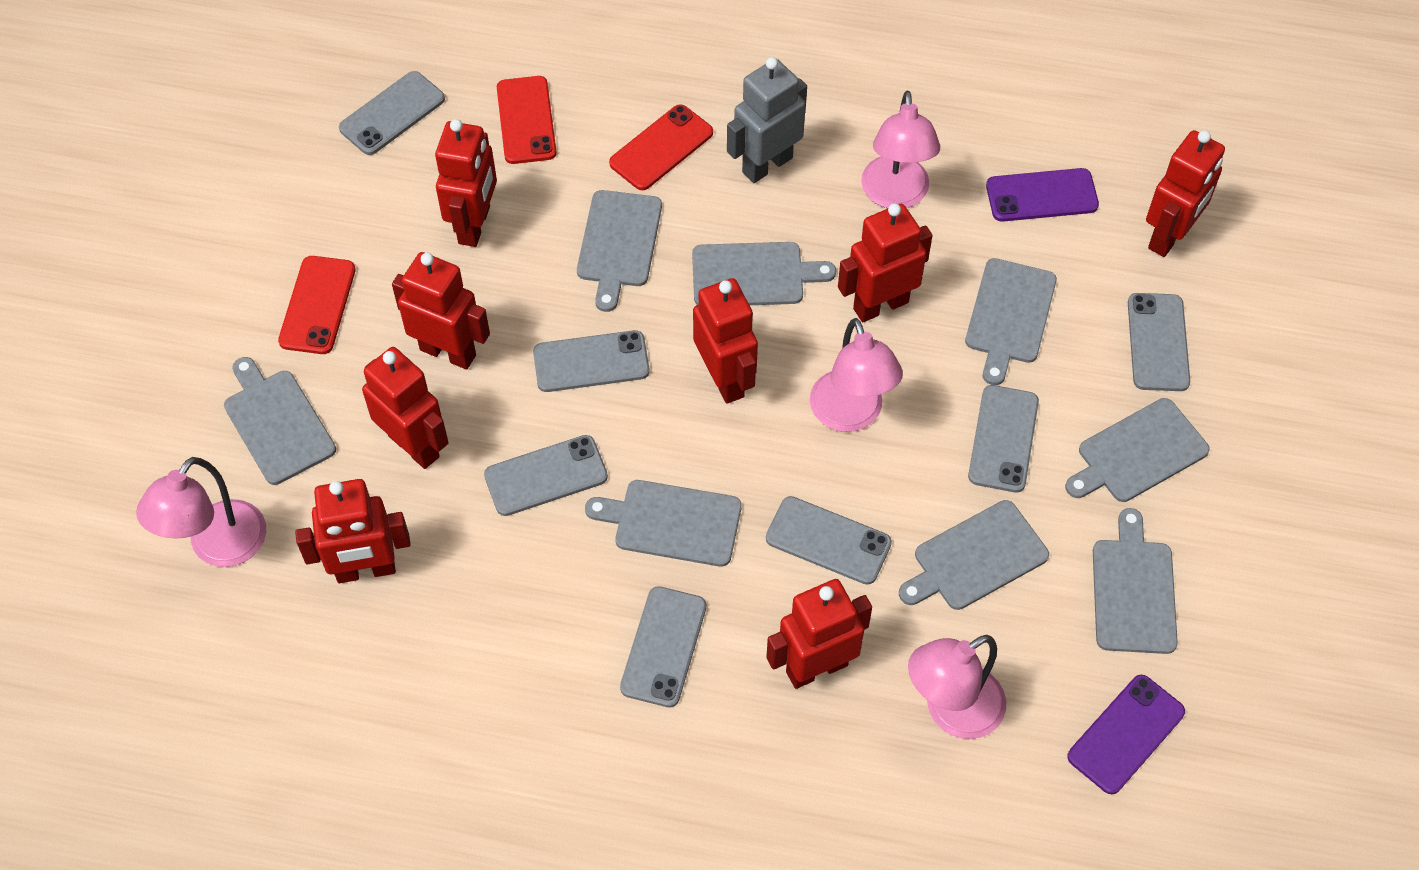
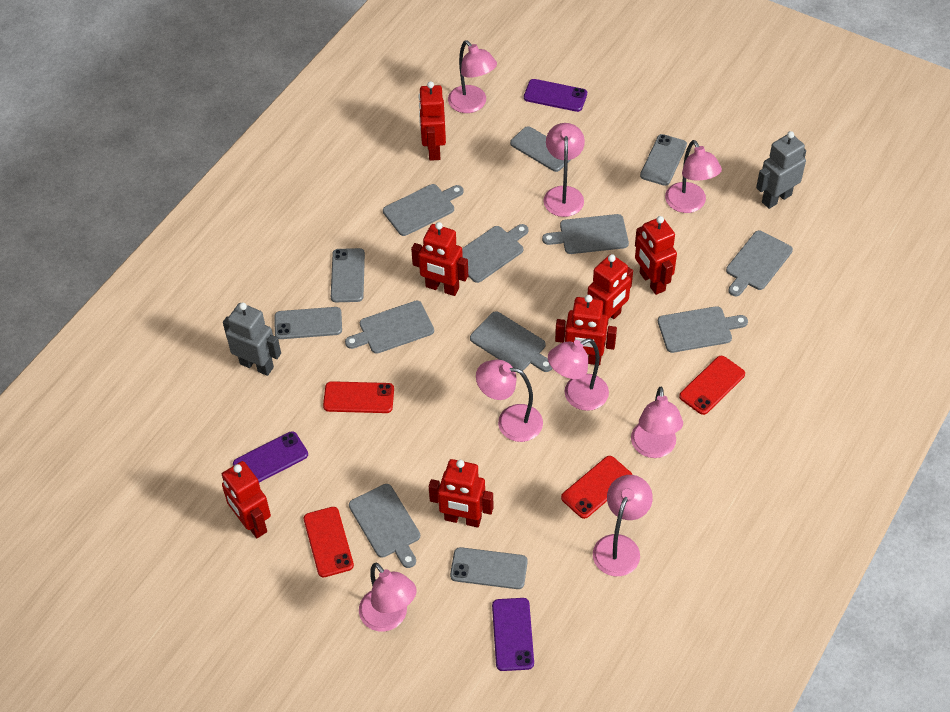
grey phone: 7 -> 5
grey robot: 1 -> 2
pink lamp: 4 -> 8
purple phone: 2 -> 3
red phone: 3 -> 4
red robot: 8 -> 7

